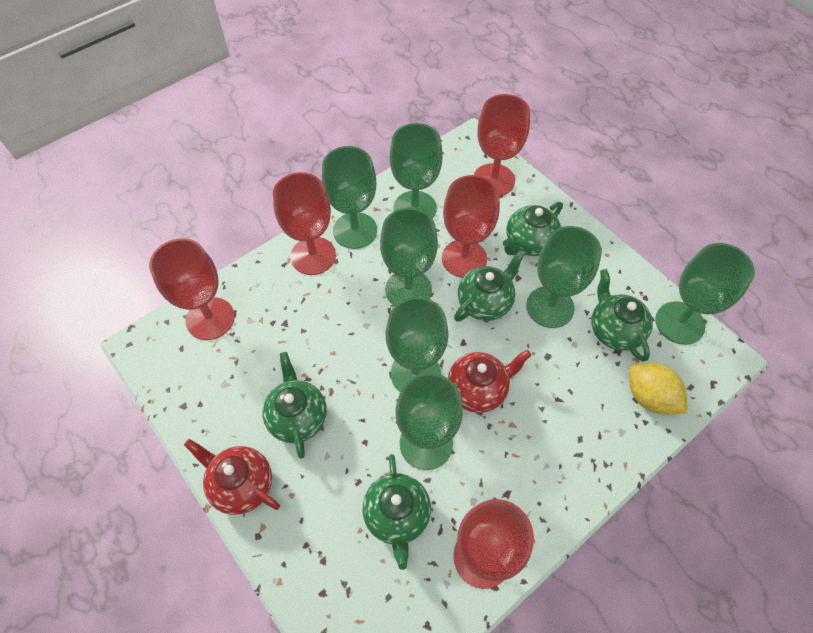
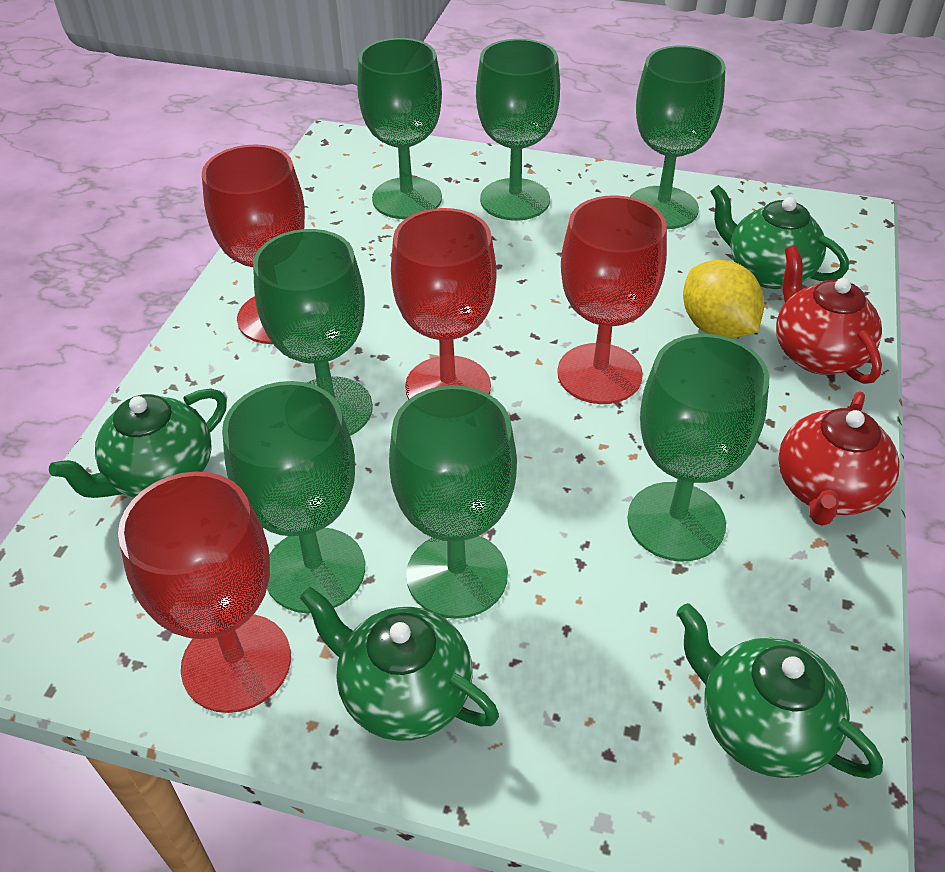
green teapot: 5 -> 4
red goblet: 5 -> 4

